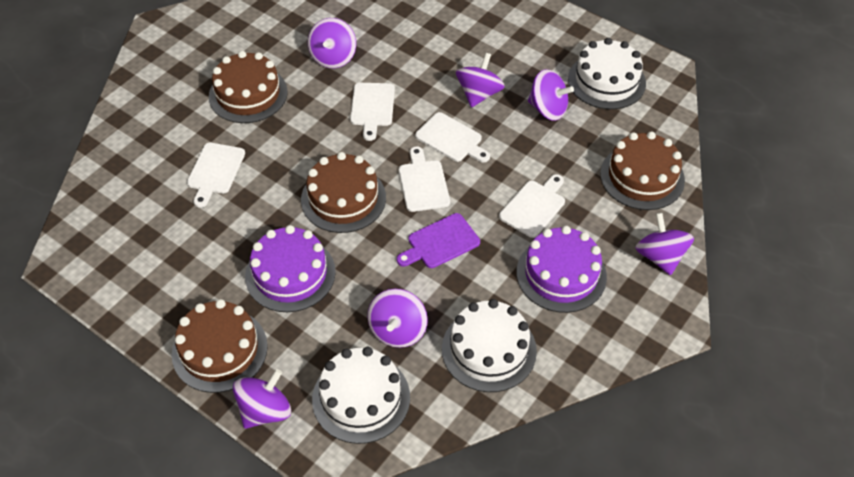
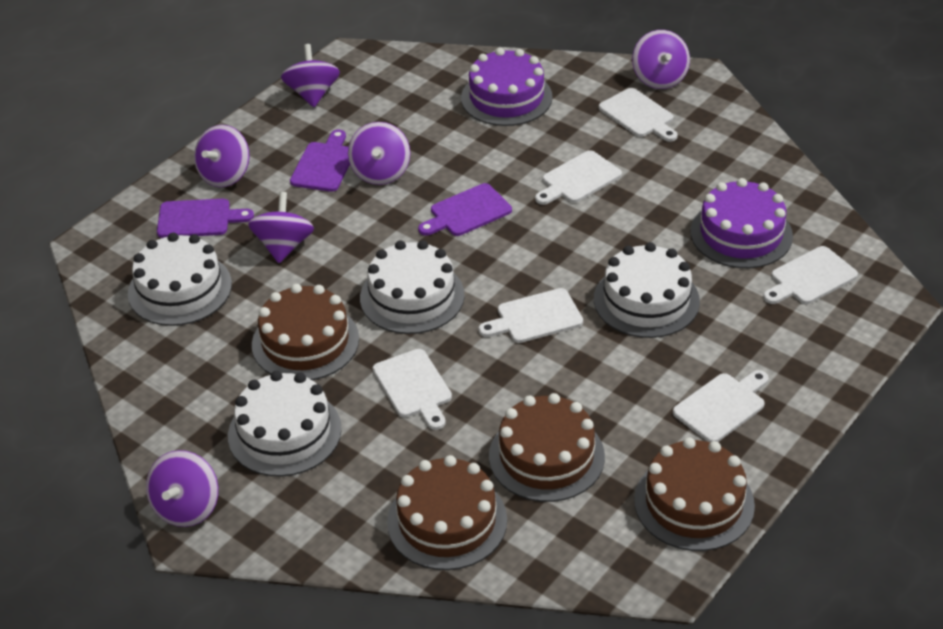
purple cutting board: 1 -> 3
white cake: 3 -> 4
white cutting board: 5 -> 6

